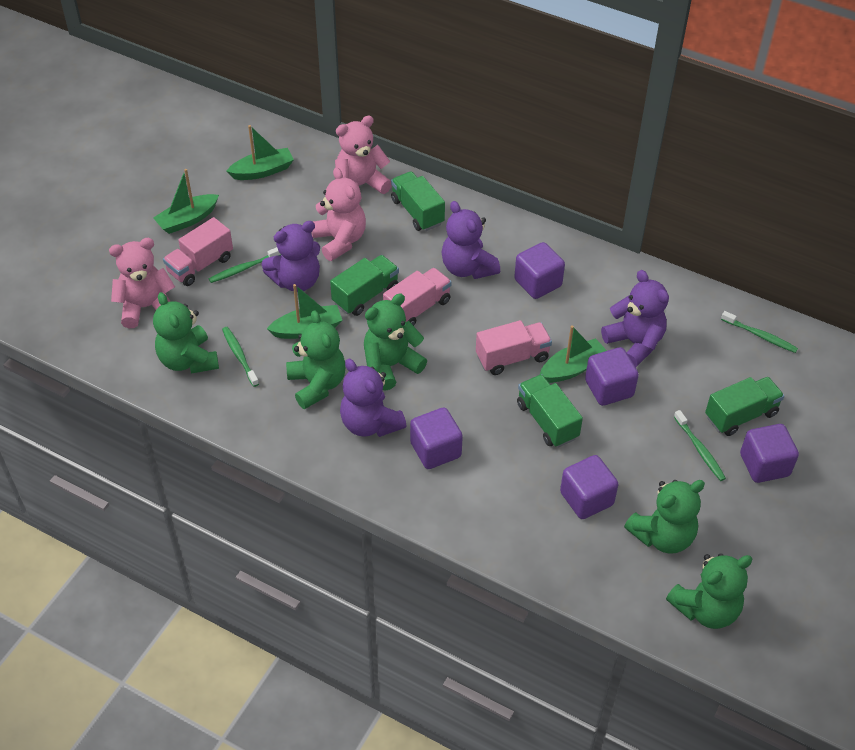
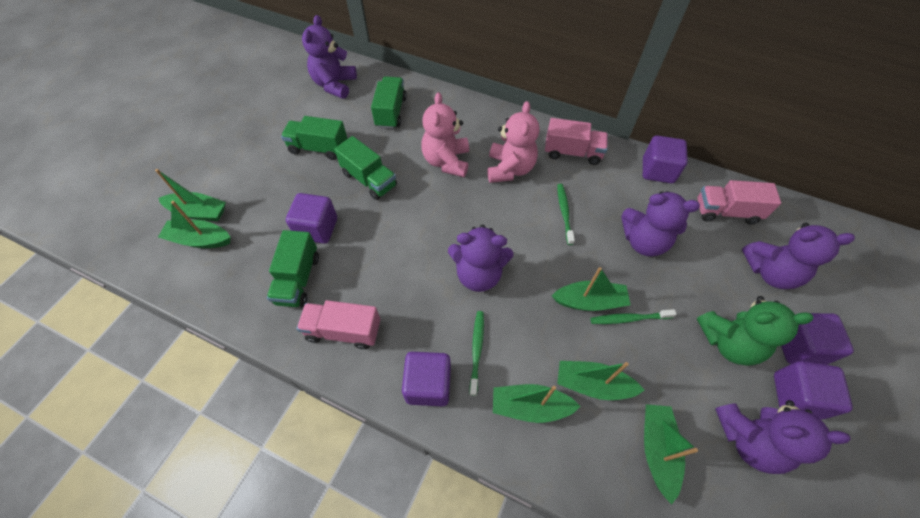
green boat: 4 -> 6
green teddy bear: 5 -> 1
green toothbrush: 4 -> 3
pink teddy bear: 3 -> 2
purple teddy bear: 4 -> 5

